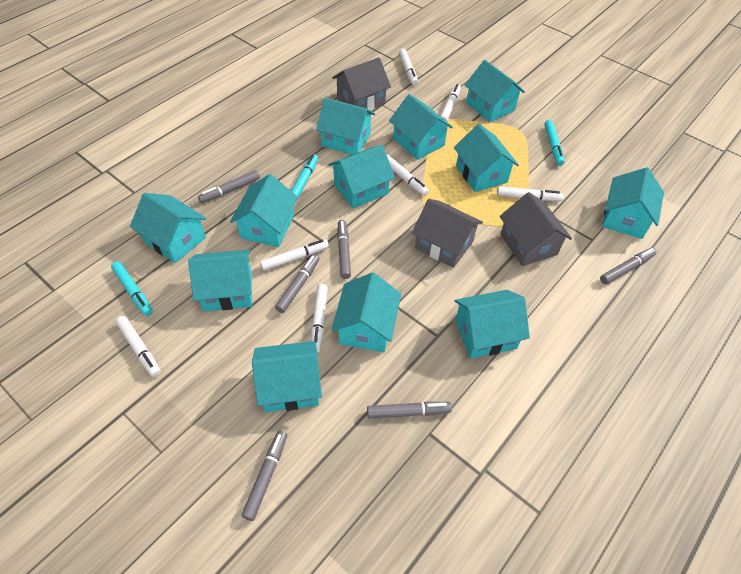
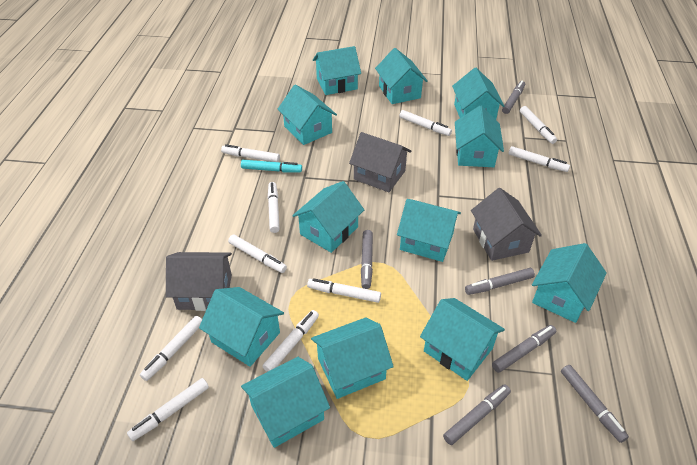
turquoise marker: 3 -> 1
white marker: 7 -> 10

